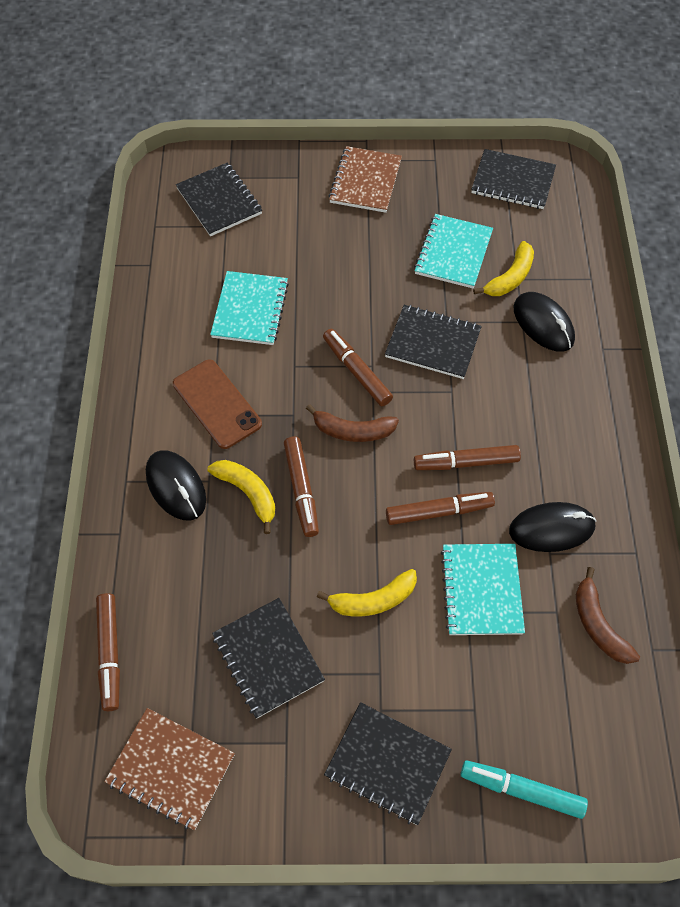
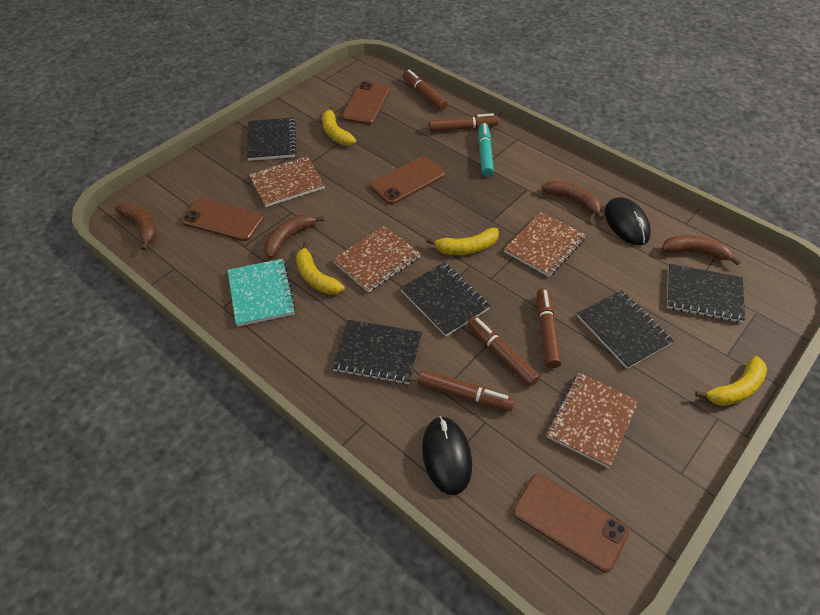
black mouse: 3 -> 2
brown banana: 2 -> 4
brown notebook: 2 -> 4
brown phone: 1 -> 4
turquoise notebook: 3 -> 1
yellow banana: 3 -> 4

